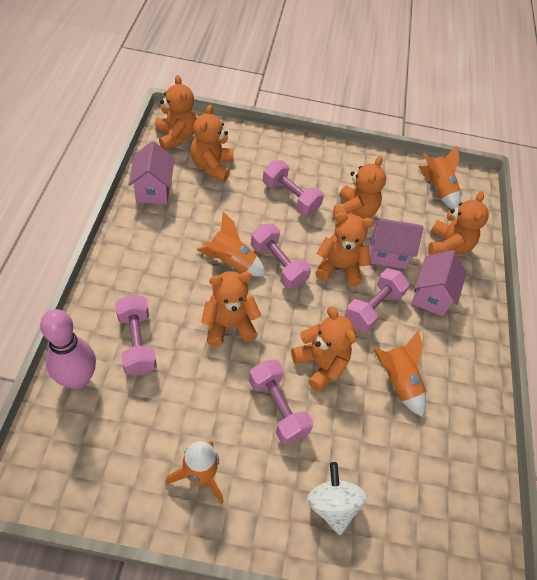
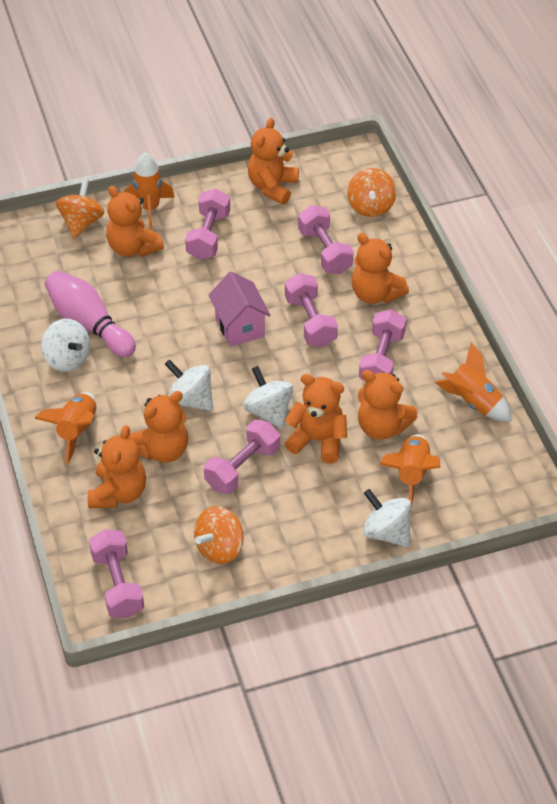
orange spinning top: 0 -> 3
pink dumbbell: 5 -> 6
pink house: 3 -> 1
white spinning top: 1 -> 4

